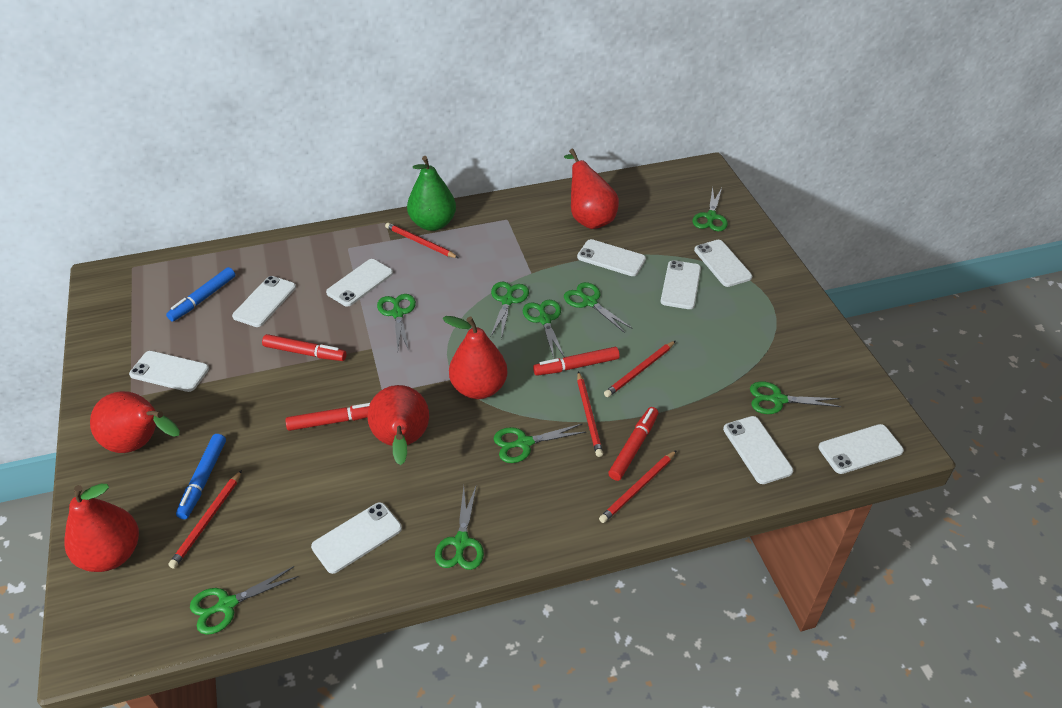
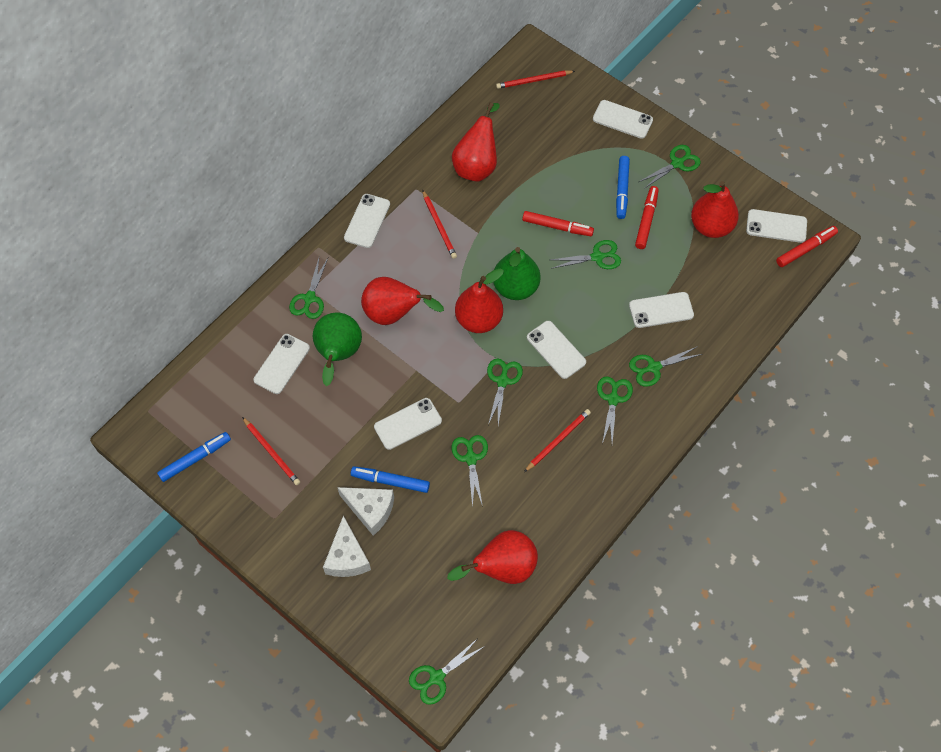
blue marker: 2 -> 3
green pear: 1 -> 2
green scissors: 9 -> 8
red marker: 4 -> 3
red pencil: 5 -> 4
white cheese: 0 -> 2
white phone: 9 -> 7

